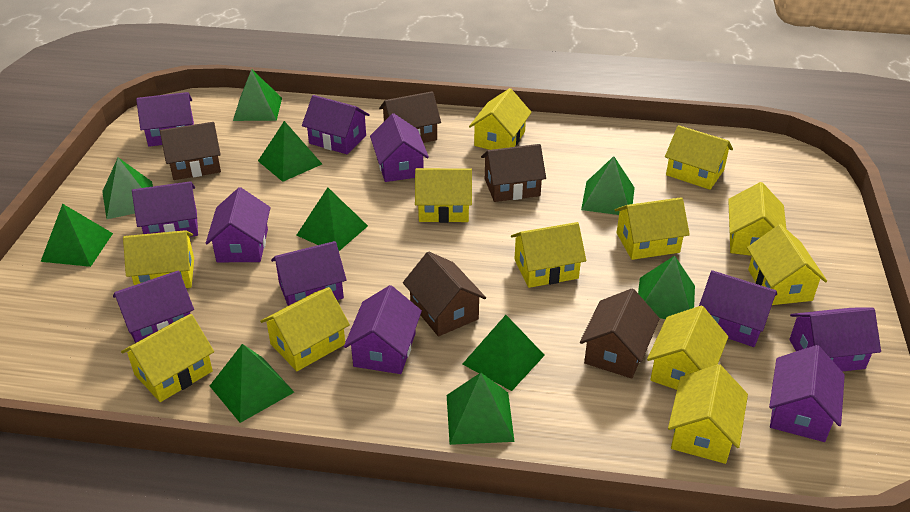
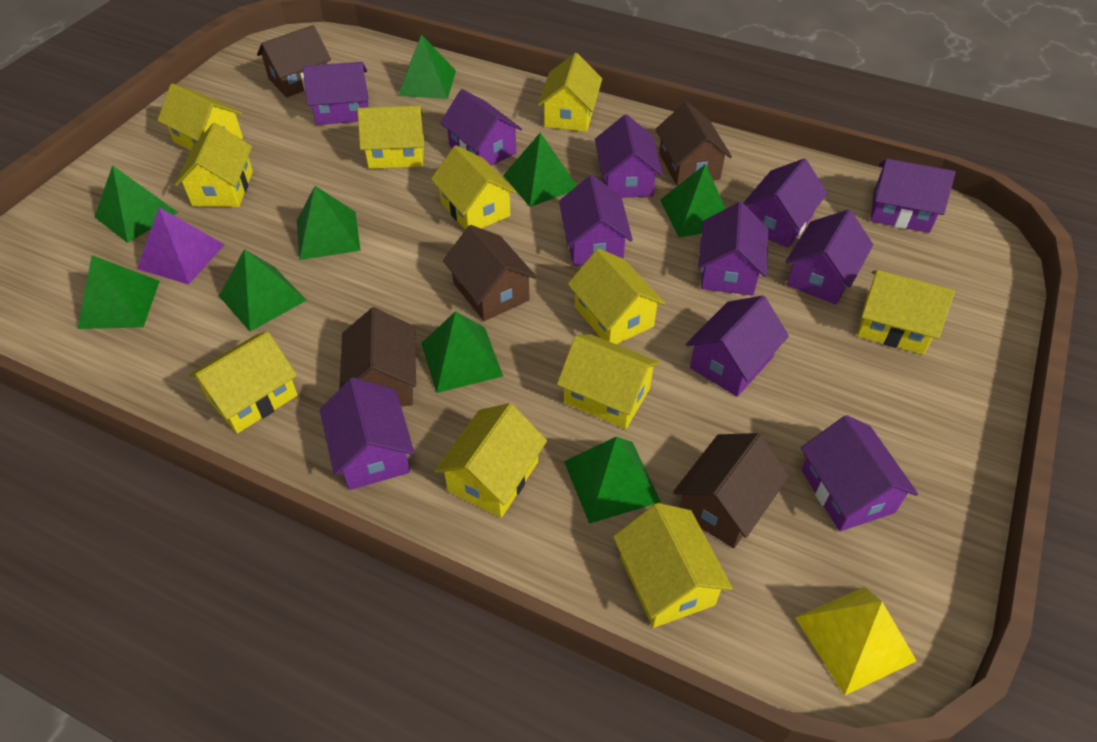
green pyramid: 10 -> 9
purple pyramid: 0 -> 1
yellow house: 12 -> 11
yellow pyramid: 0 -> 1

